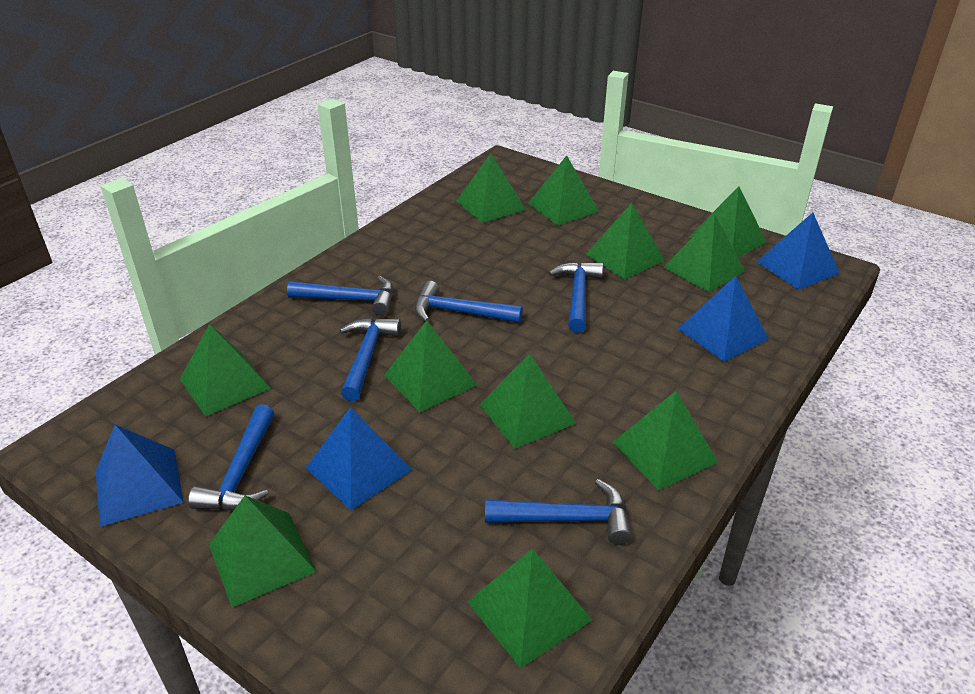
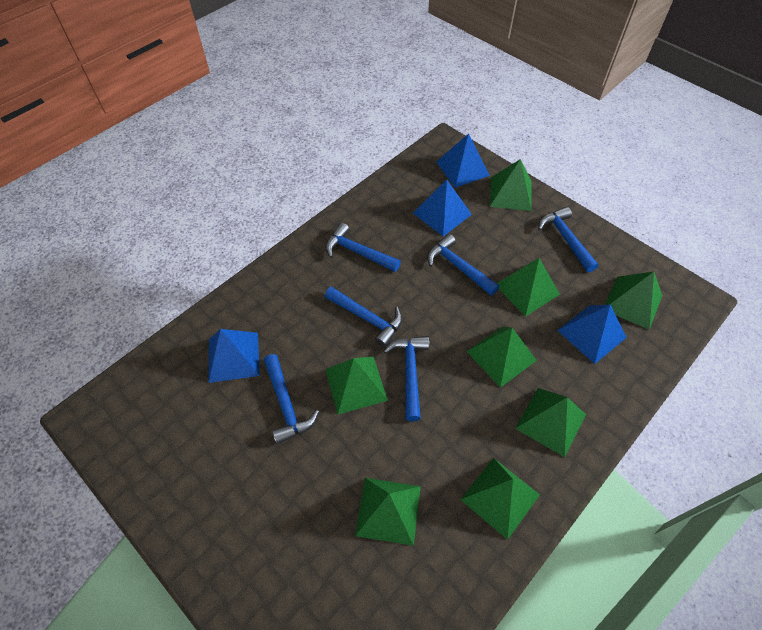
green pyramid: 11 -> 8

